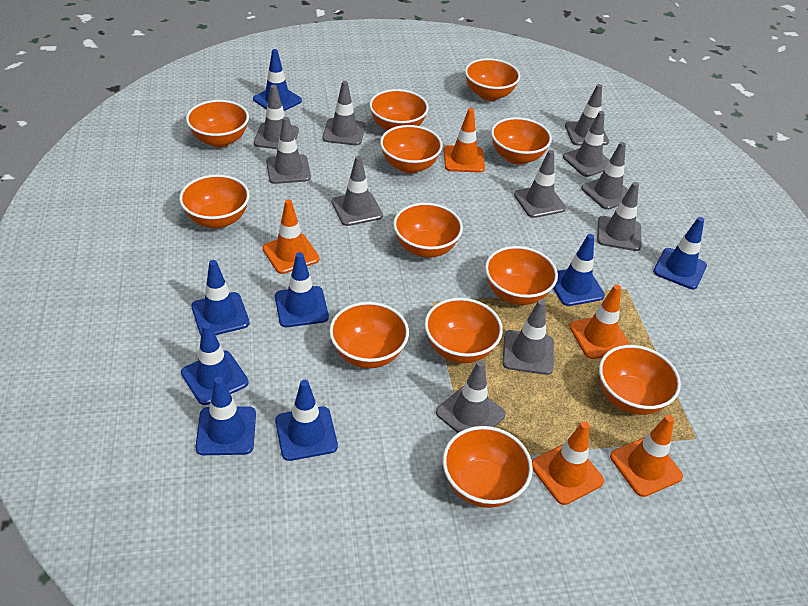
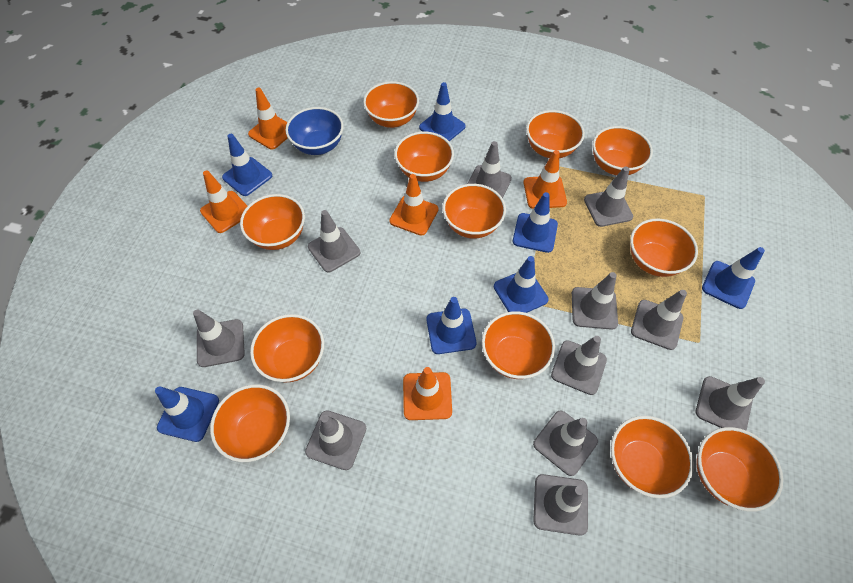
blue bowl: 0 -> 1
blue traffic cone: 8 -> 7

